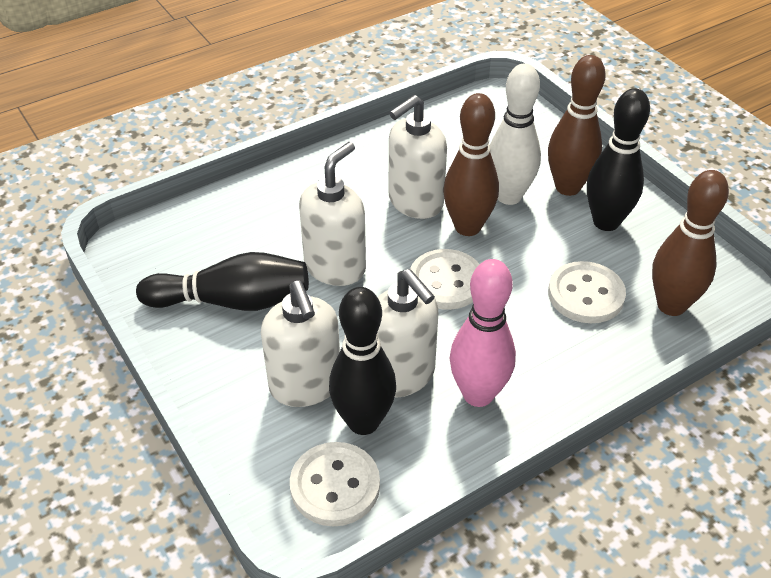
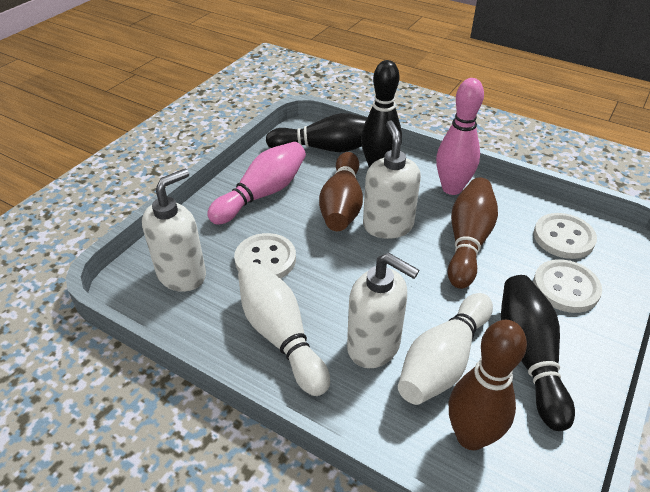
pink bowling pin: 1 -> 2
white bowling pin: 1 -> 2
white soap dispenser: 4 -> 3

